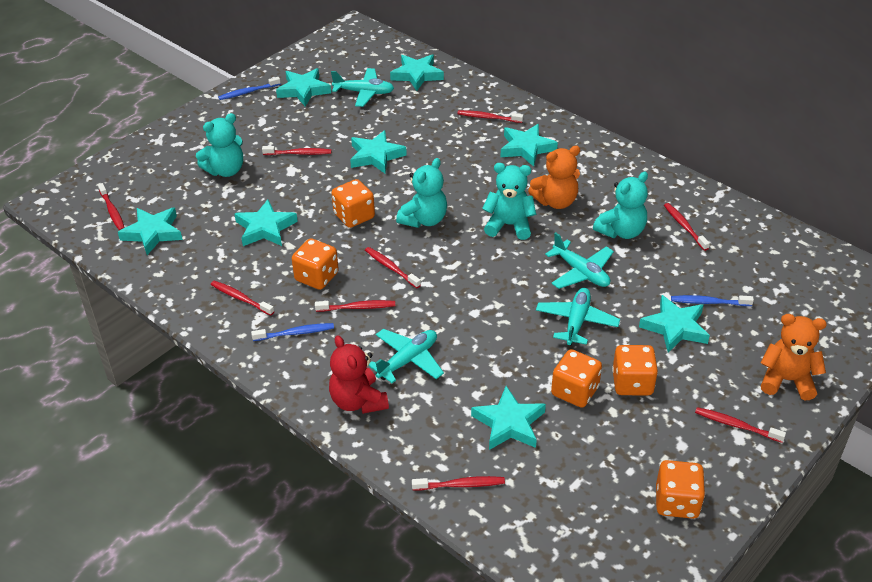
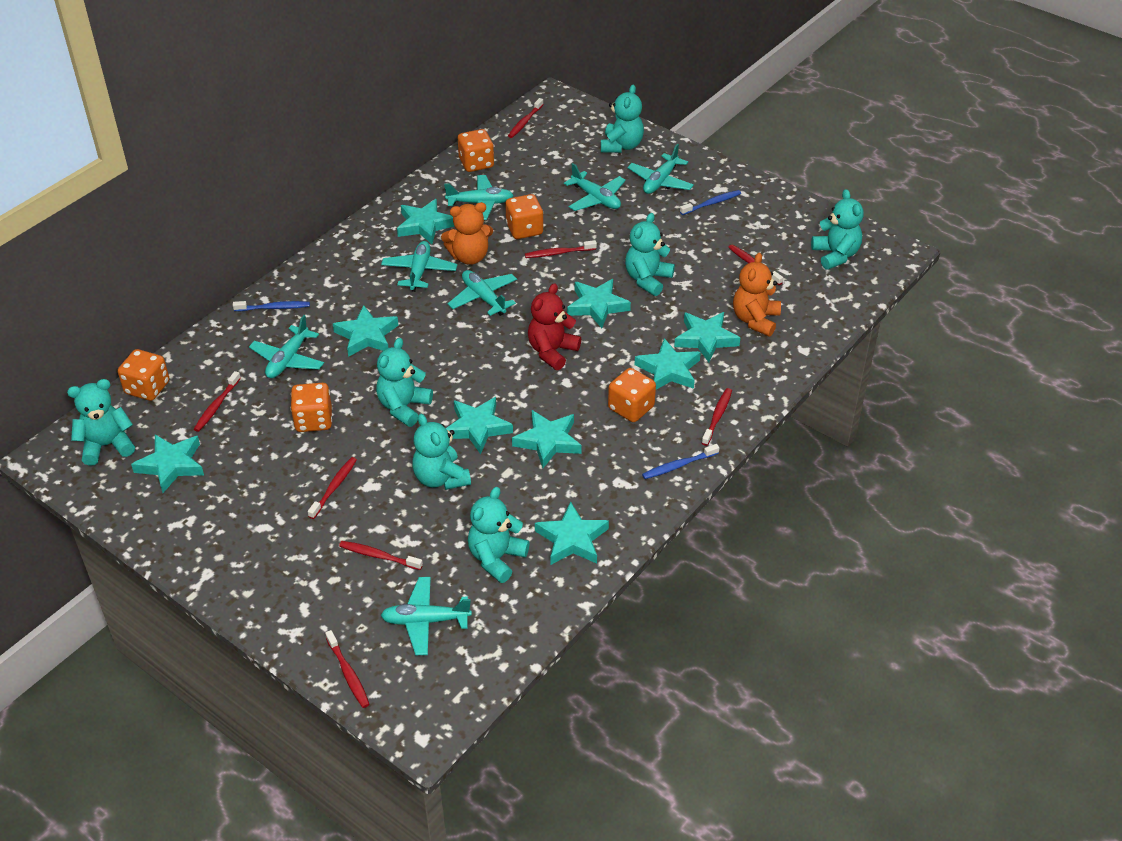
red toothbrush: 9 -> 8
turquoise plane: 4 -> 7
turquoise star: 8 -> 9
turquoise teddy bear: 4 -> 7

